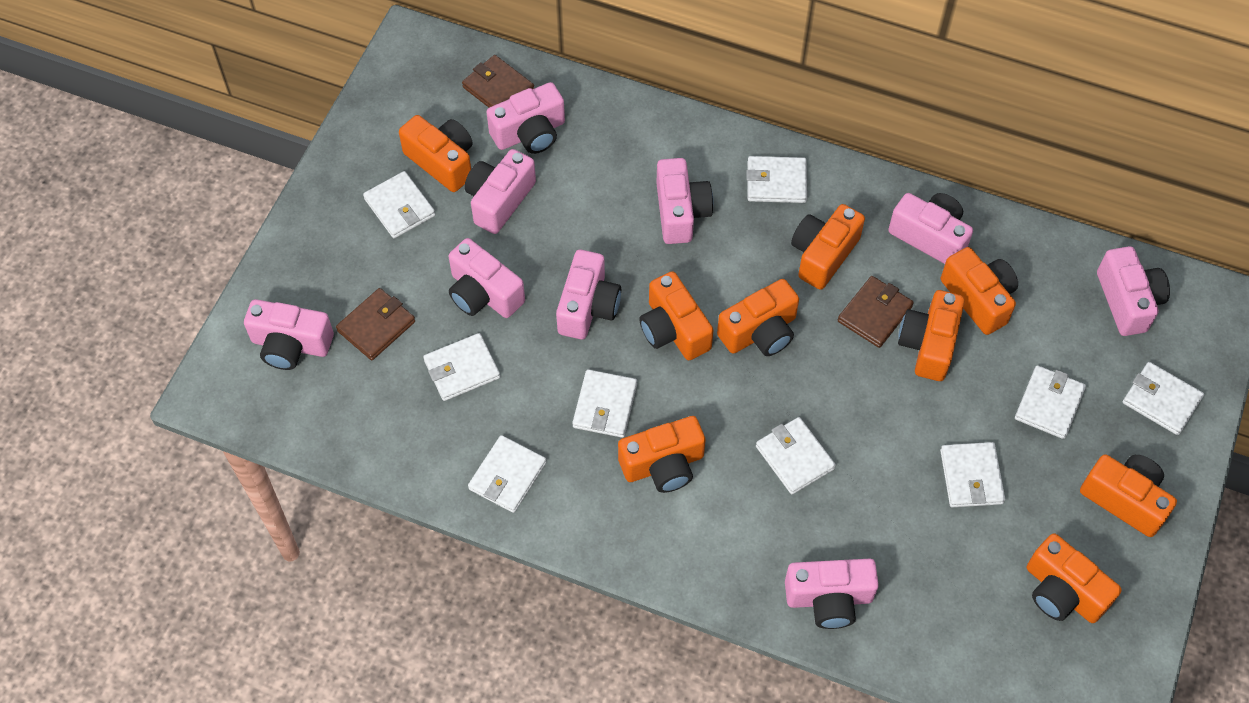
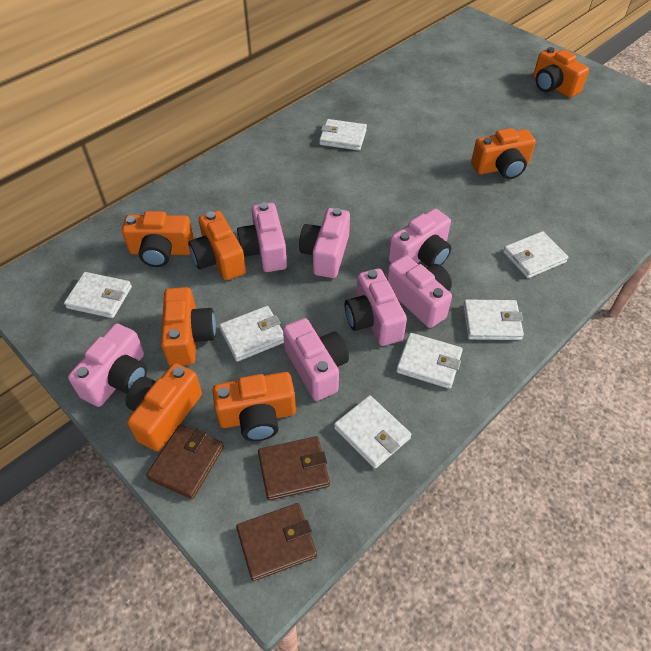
orange camera: 9 -> 7
pink camera: 9 -> 7
white wallet: 9 -> 7

